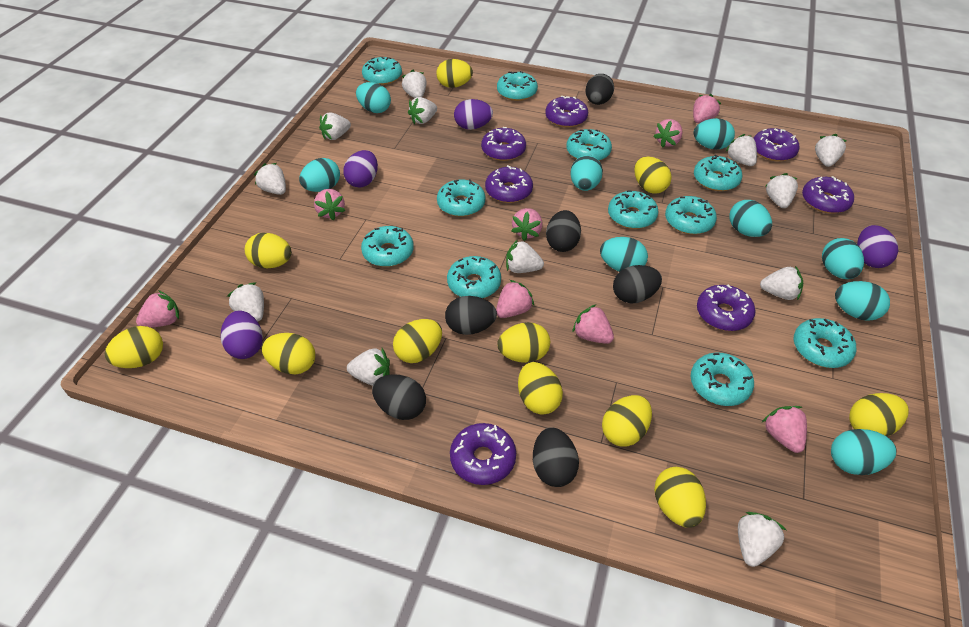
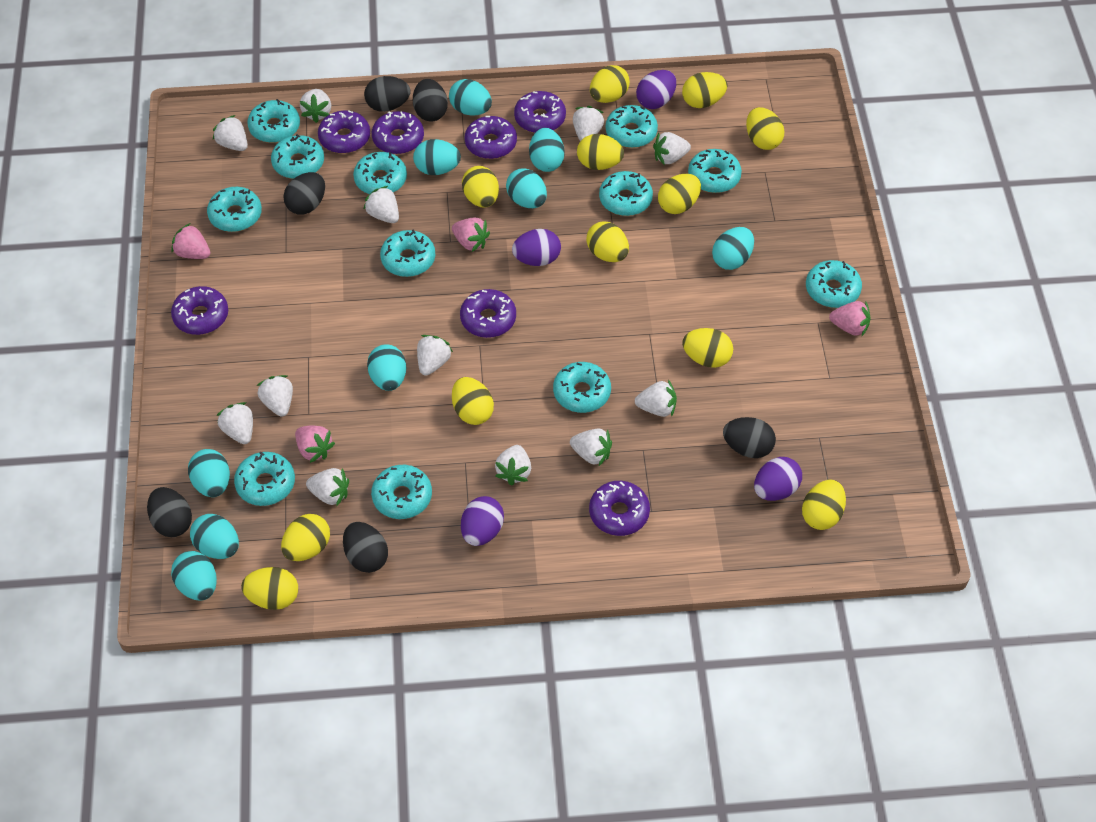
pink strawberry: 8 -> 4
turquoise donut: 11 -> 12
yellow egg: 11 -> 12

